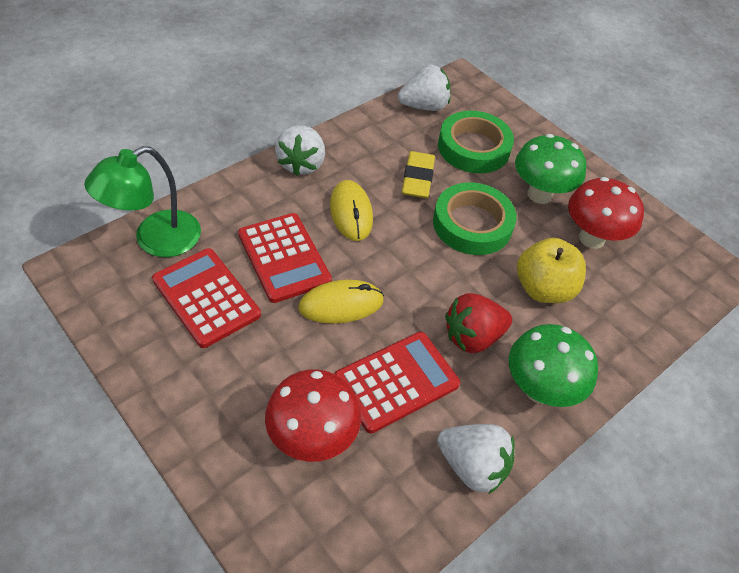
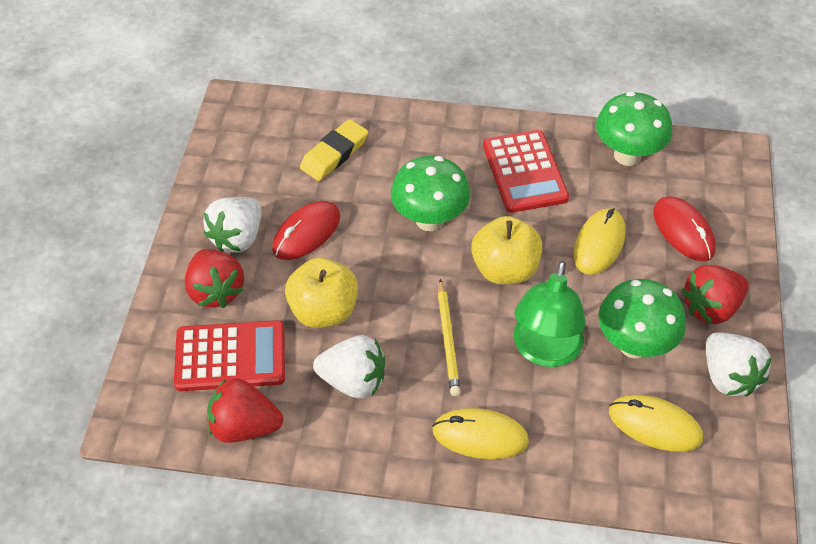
green mushroom: 2 -> 3
green tape: 2 -> 0
red calculator: 3 -> 2
red mouse: 0 -> 2
red mushroom: 2 -> 0
red strawberry: 1 -> 3
yellow apple: 1 -> 2
yellow mouse: 2 -> 3
yellow pencil: 0 -> 1

